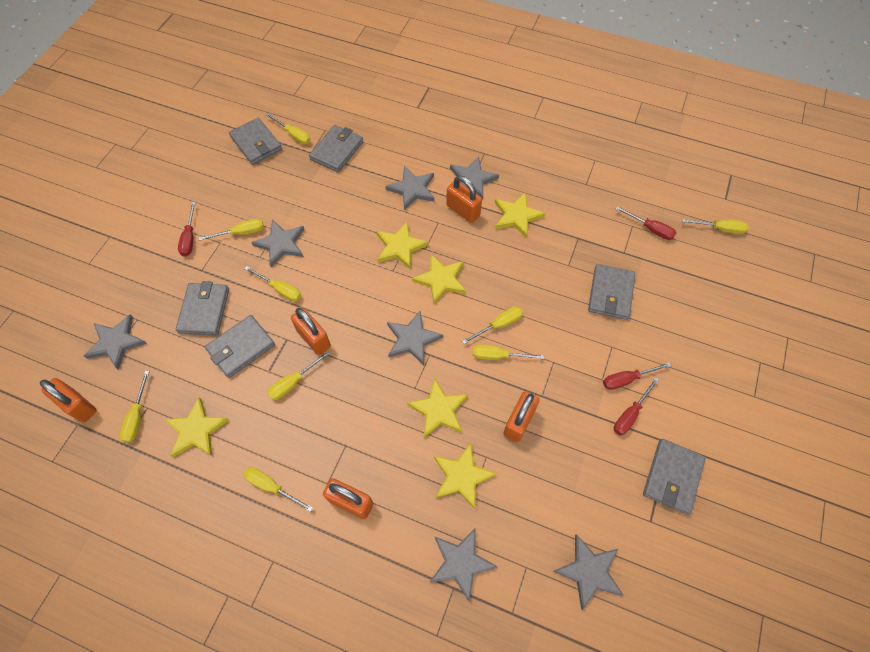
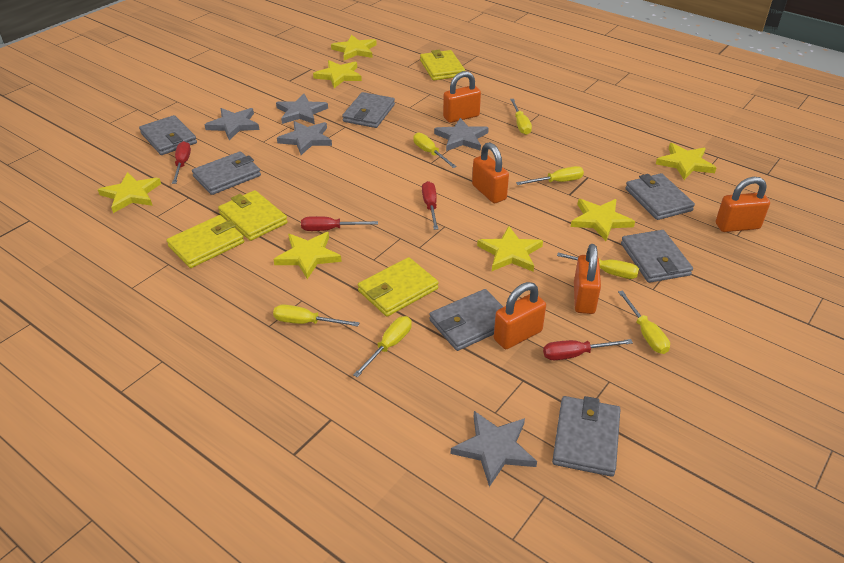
grey star: 7 -> 5
grey wallet: 6 -> 7
yellow screwdriver: 9 -> 7
yellow star: 6 -> 7
yellow wallet: 0 -> 4

